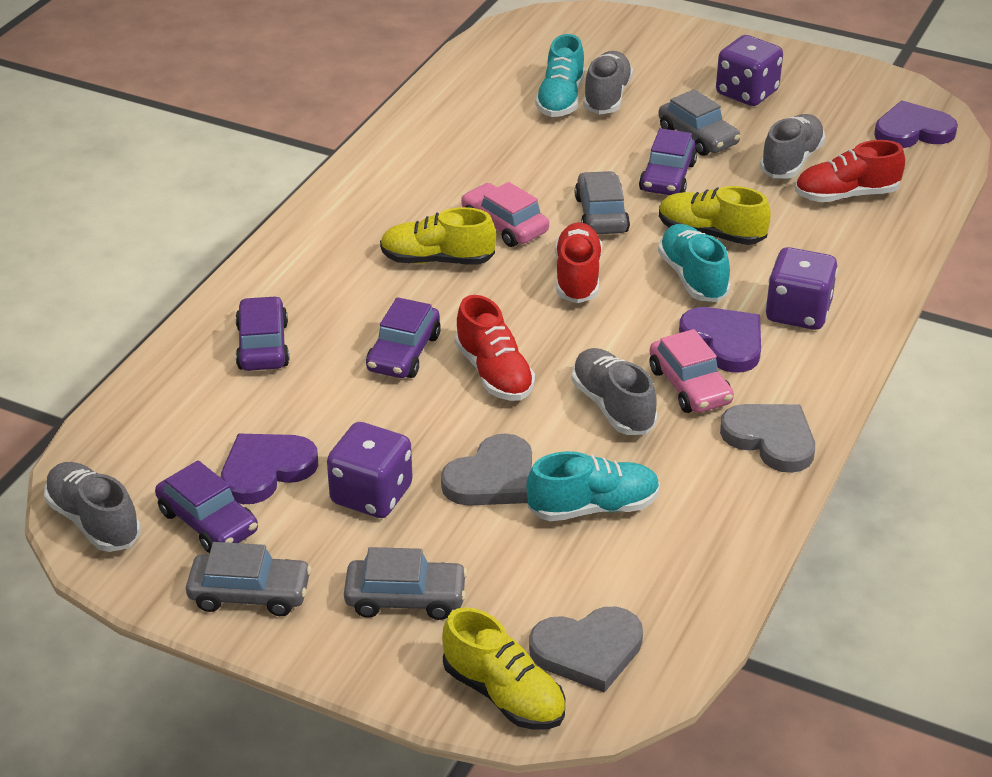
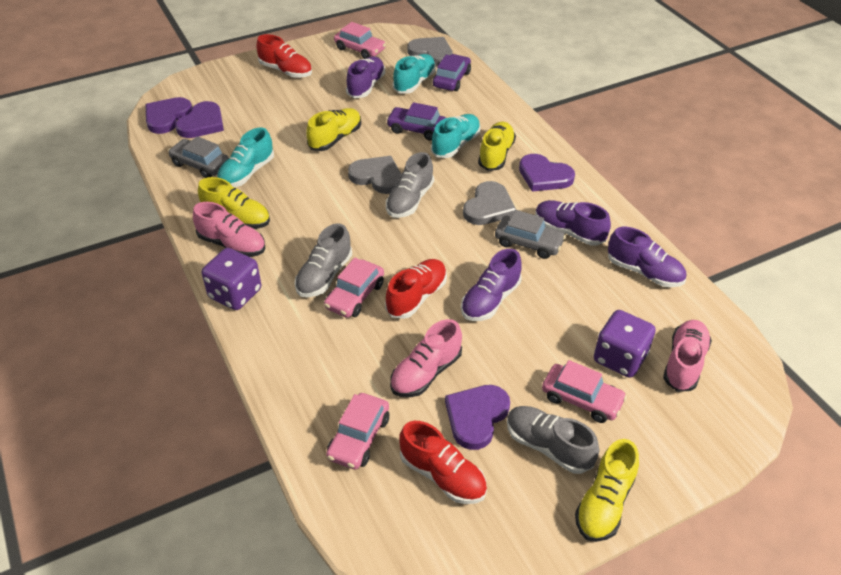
grey car: 4 -> 2
grey shoe: 4 -> 3
pink car: 2 -> 4
pink shoe: 0 -> 3
purple car: 4 -> 2
purple dice: 3 -> 2
purple heart: 3 -> 4
purple shoe: 0 -> 4
yellow shoe: 3 -> 4

